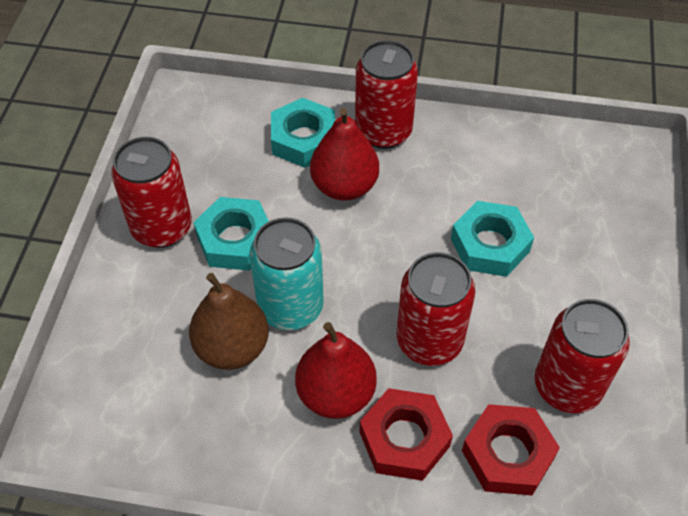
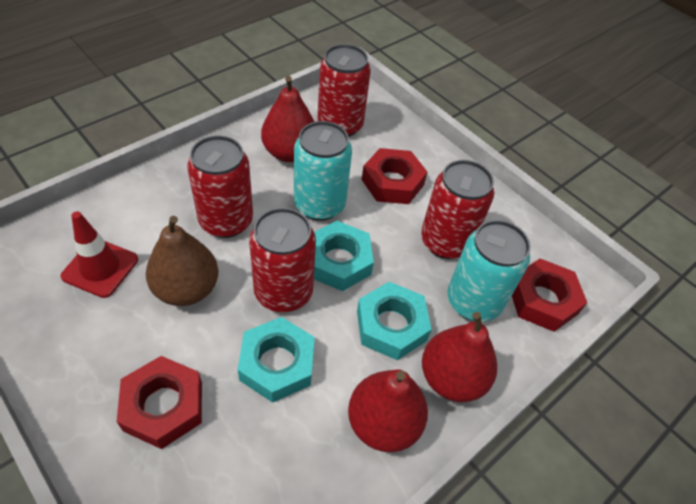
red nut: 2 -> 3
red pear: 2 -> 3
red traffic cone: 0 -> 1
turquoise can: 1 -> 2

